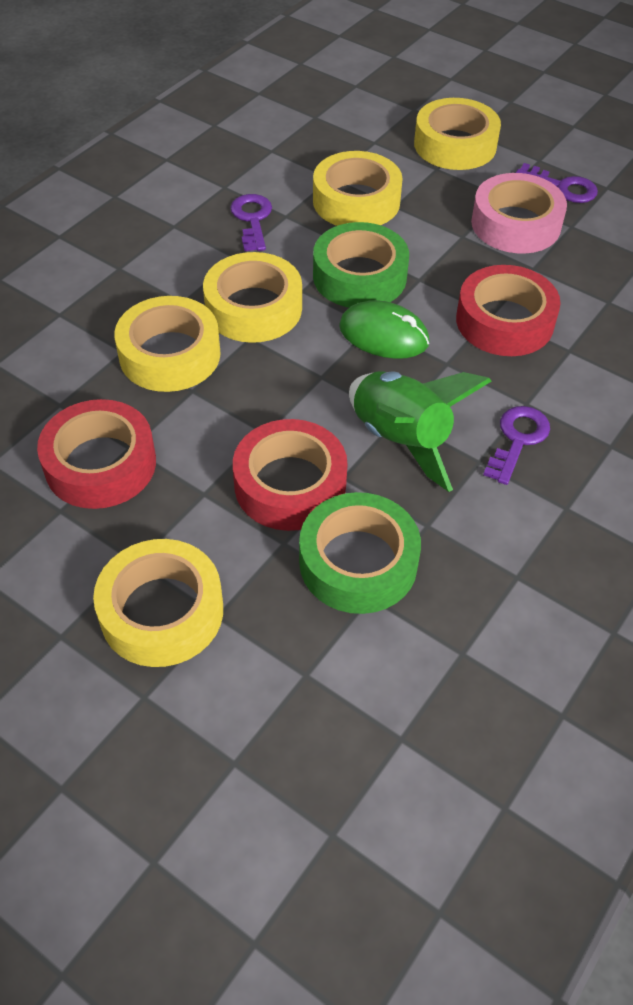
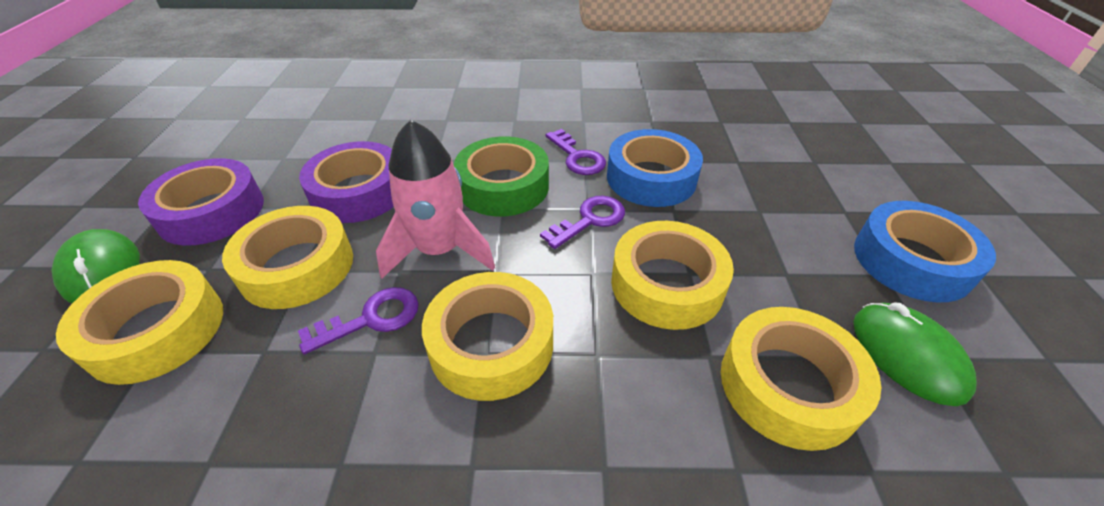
blue tape: 0 -> 2
green mouse: 1 -> 2
green rocket: 1 -> 0
green tape: 2 -> 1
pink rocket: 0 -> 1
pink tape: 1 -> 0
purple tape: 0 -> 2
red tape: 3 -> 0

